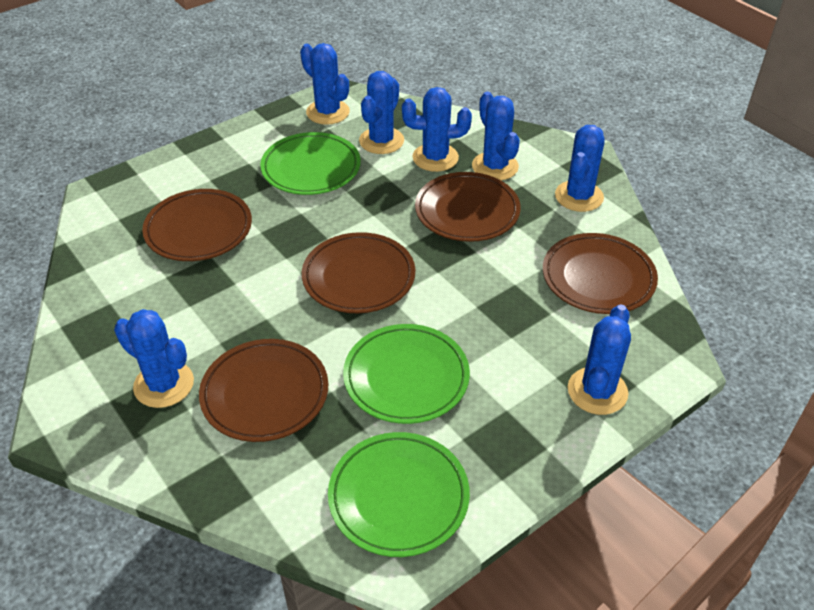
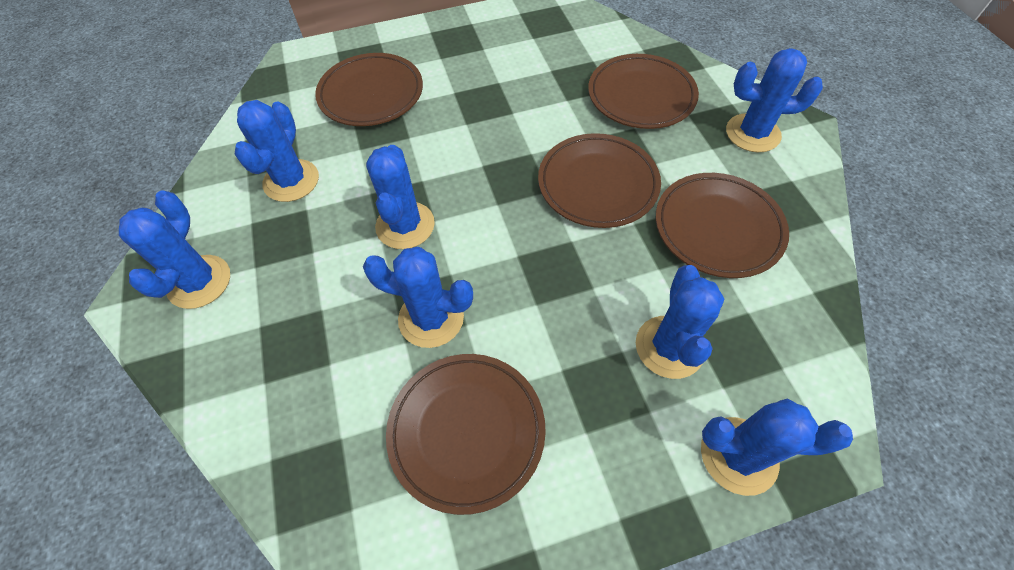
green plate: 3 -> 0

